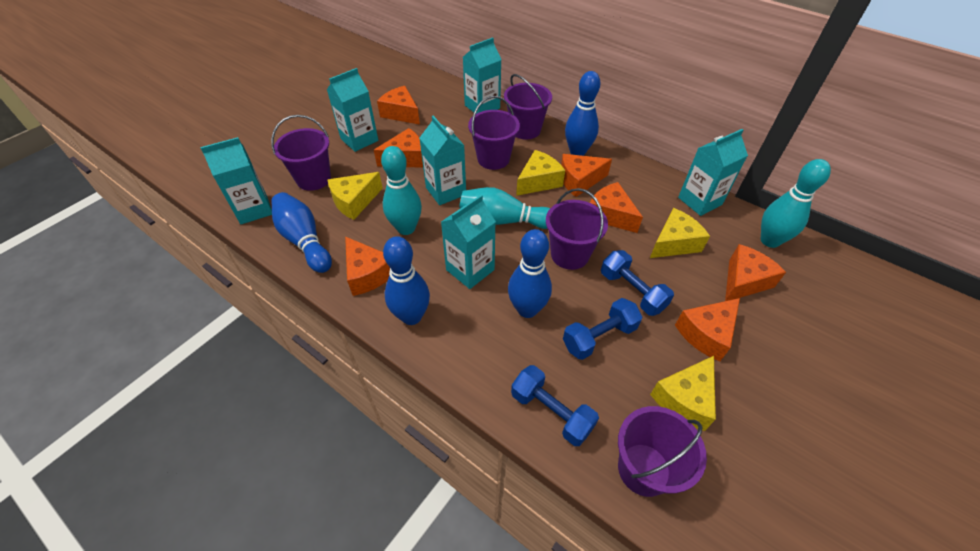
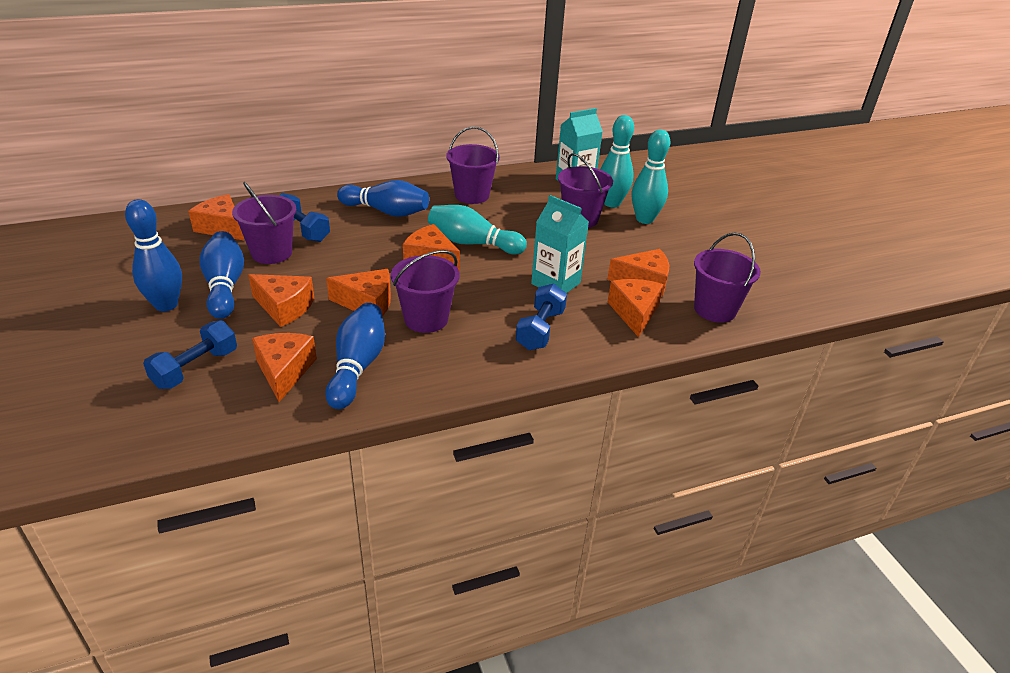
turquoise carton: 6 -> 2
yellow cheese: 4 -> 0

